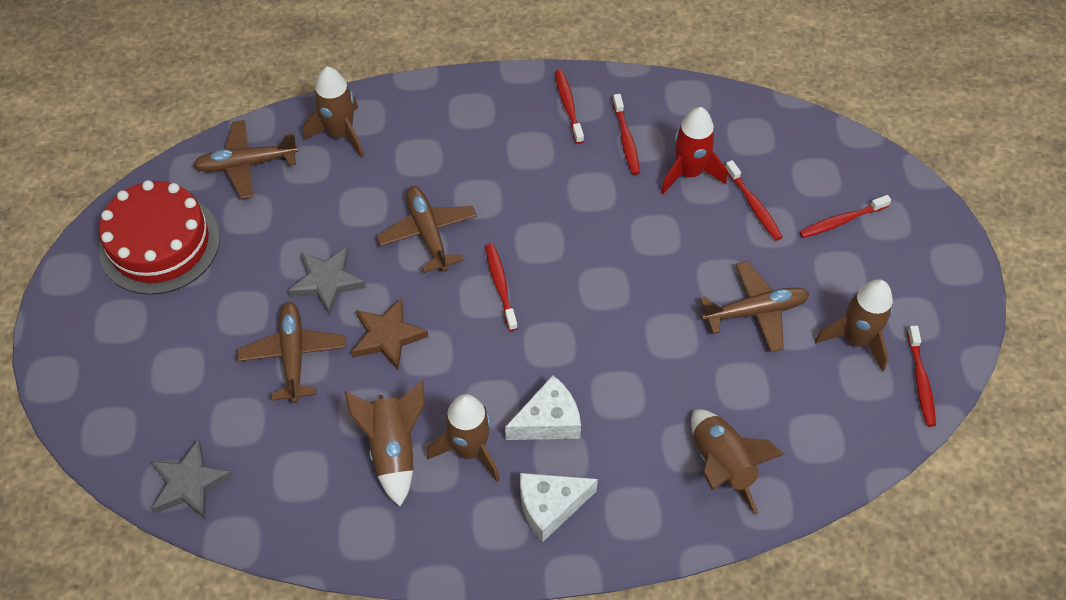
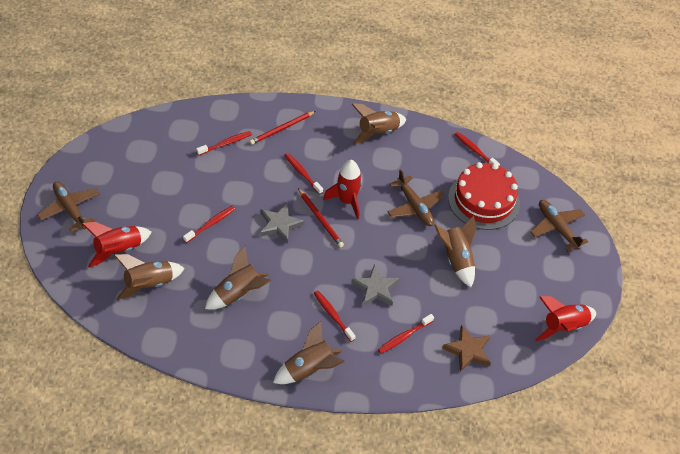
brown plane: 4 -> 3
red pencil: 0 -> 2
red rocket: 1 -> 3
white cheese: 2 -> 0

